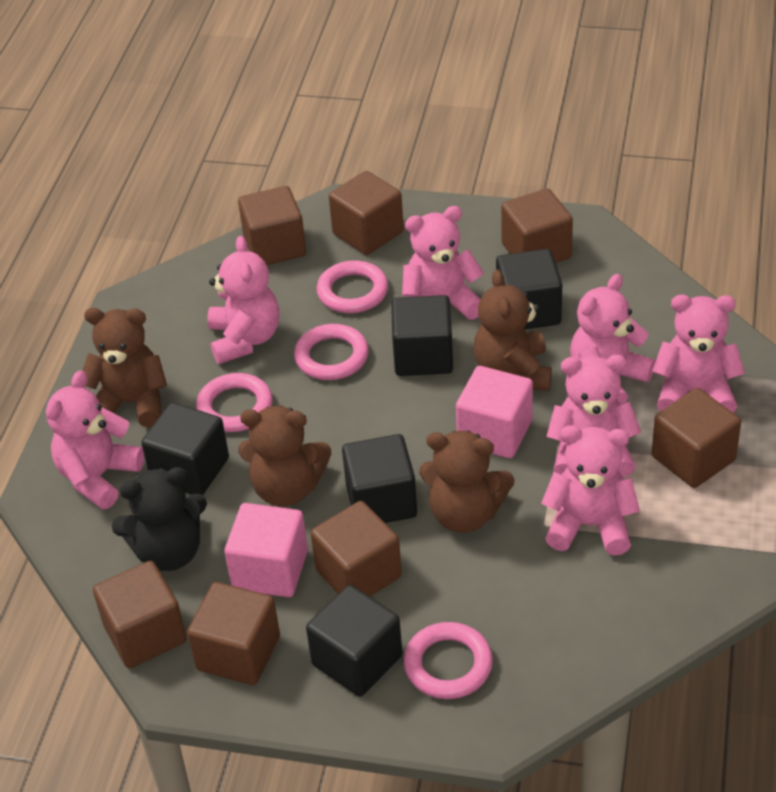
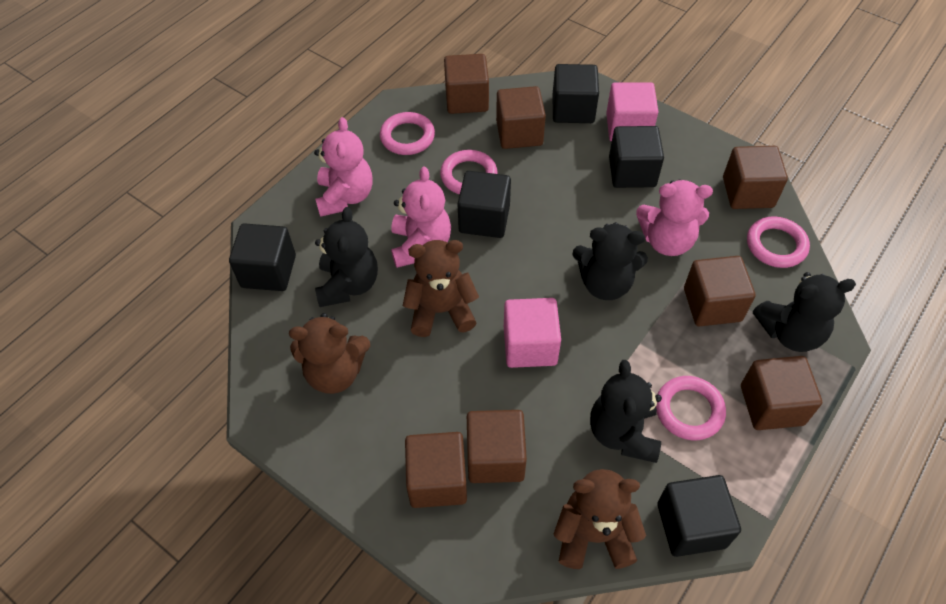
black teddy bear: 1 -> 4
brown teddy bear: 4 -> 3
pink teddy bear: 7 -> 3

